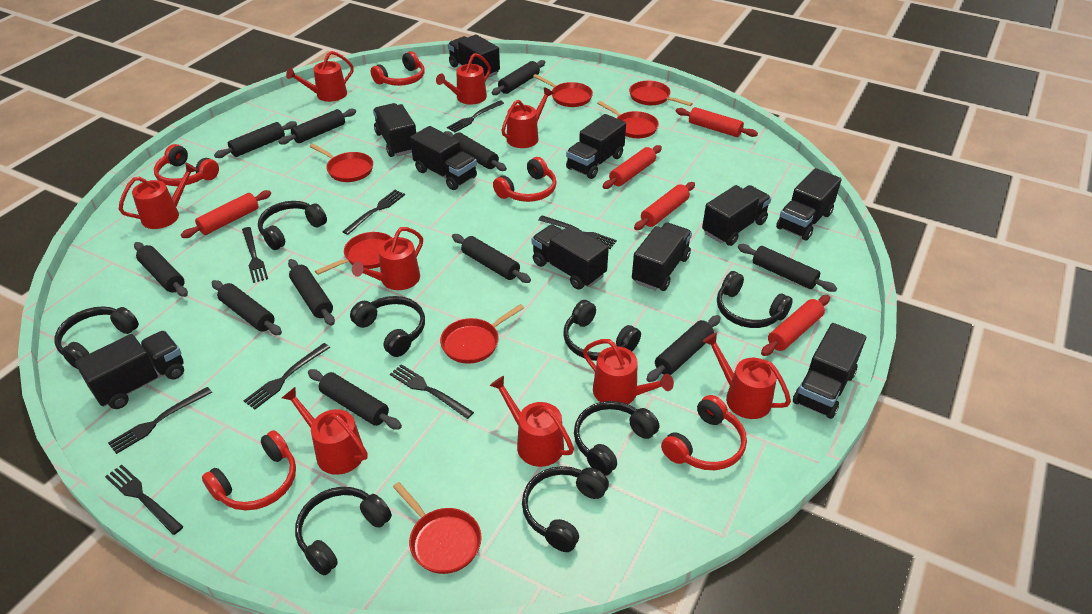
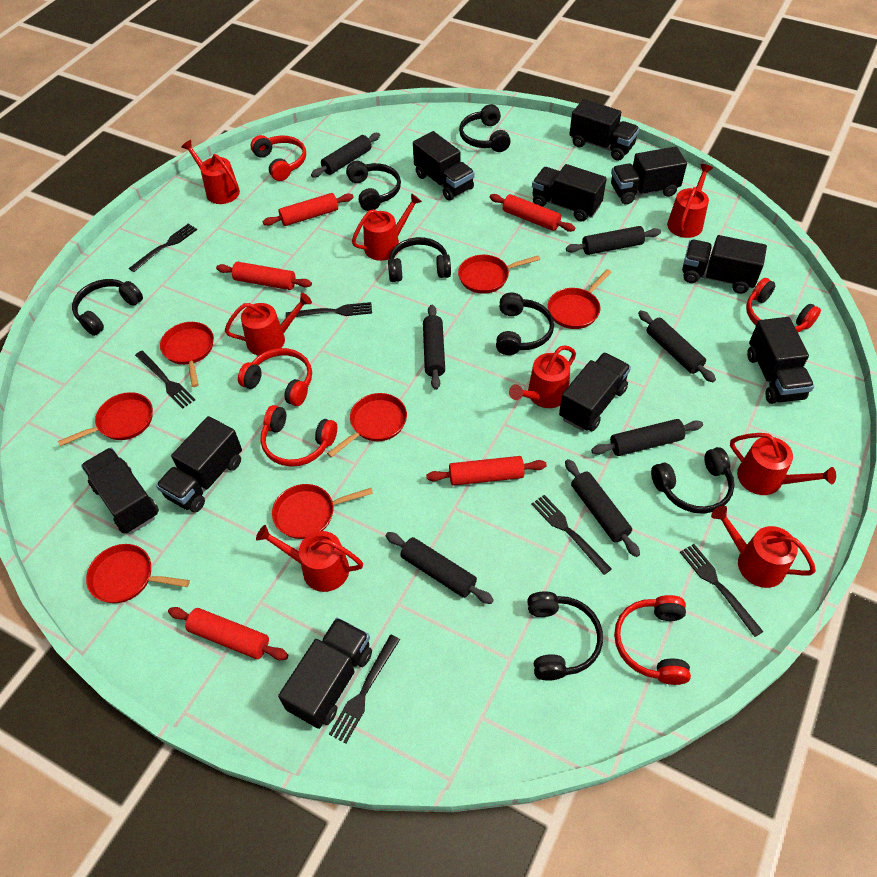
black fork: 8 -> 6
black headphones: 8 -> 7
black rolling pin: 11 -> 7
red watering can: 9 -> 8

